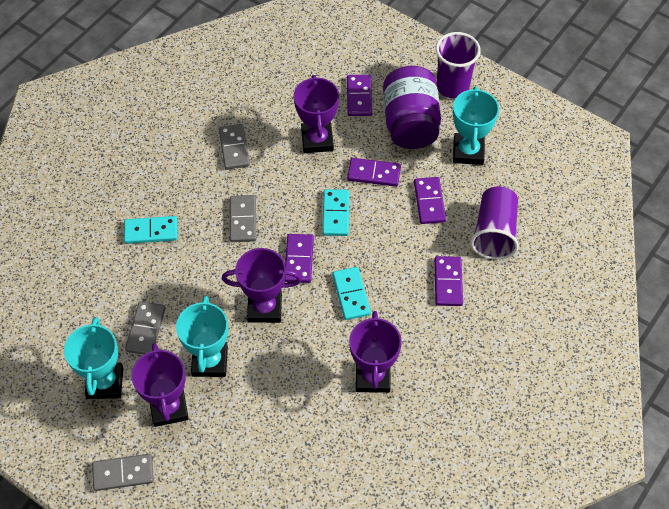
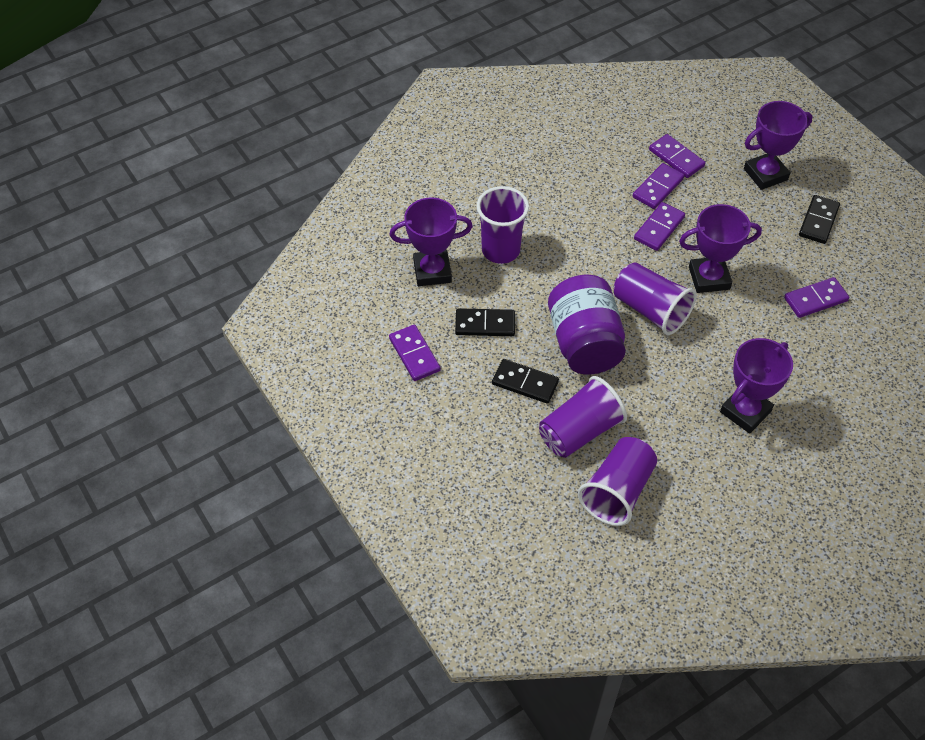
black domino: 0 -> 3
grey domino: 4 -> 0
purple cup: 2 -> 4
turquoise domino: 3 -> 0
turquoise trophy: 3 -> 0

